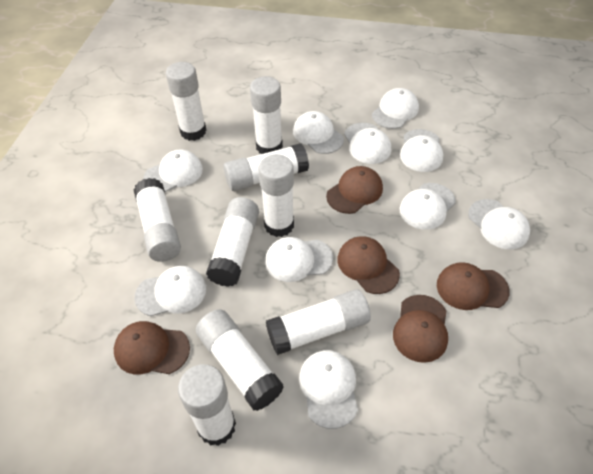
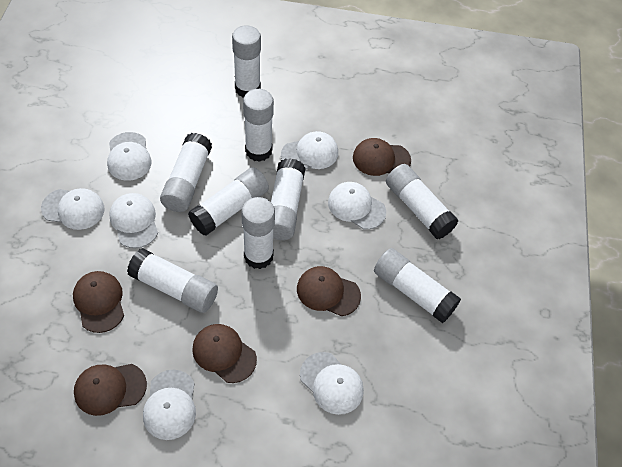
white cap: 10 -> 7

